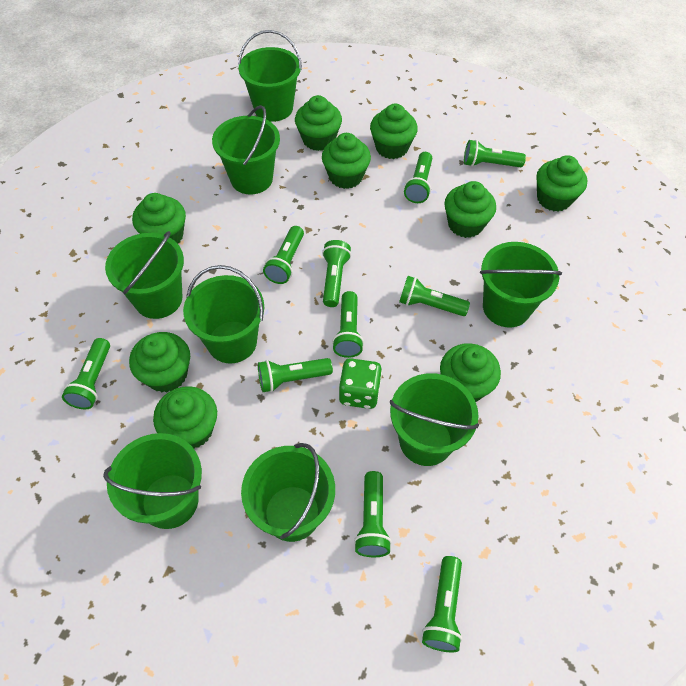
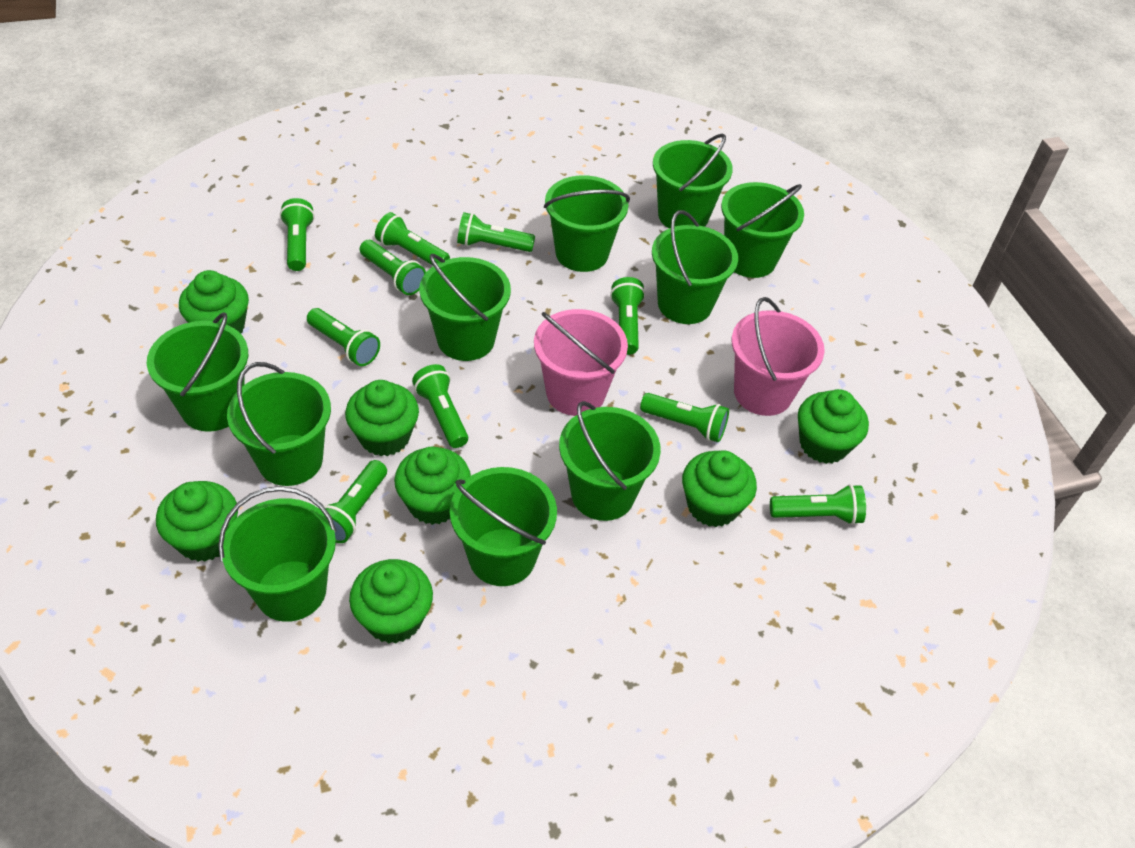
green bucket: 8 -> 10
green cupcake: 9 -> 7
green dice: 1 -> 0
pink bucket: 0 -> 2

